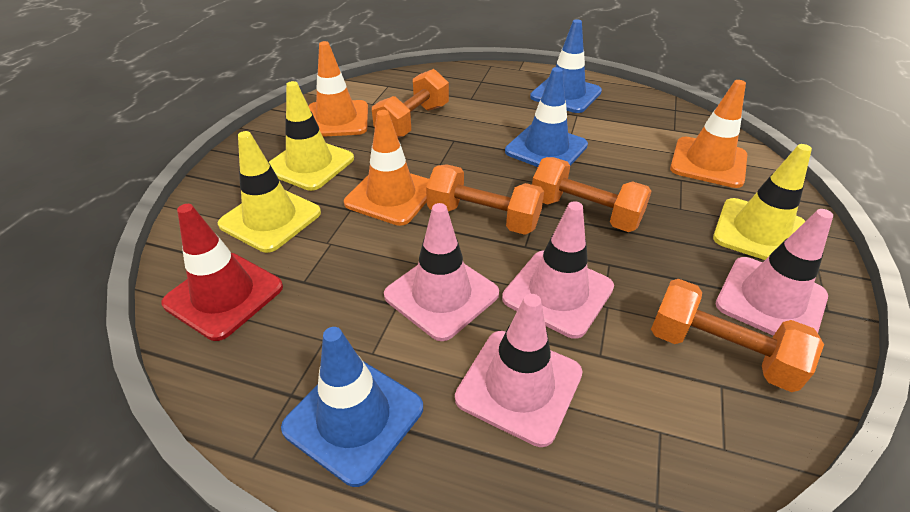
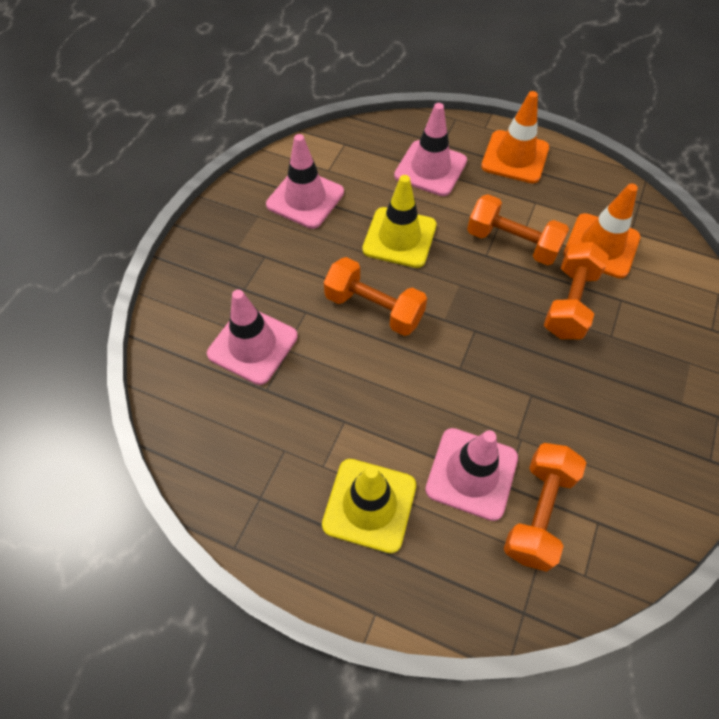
blue traffic cone: 3 -> 0
orange traffic cone: 3 -> 2
red traffic cone: 1 -> 0
yellow traffic cone: 3 -> 2

